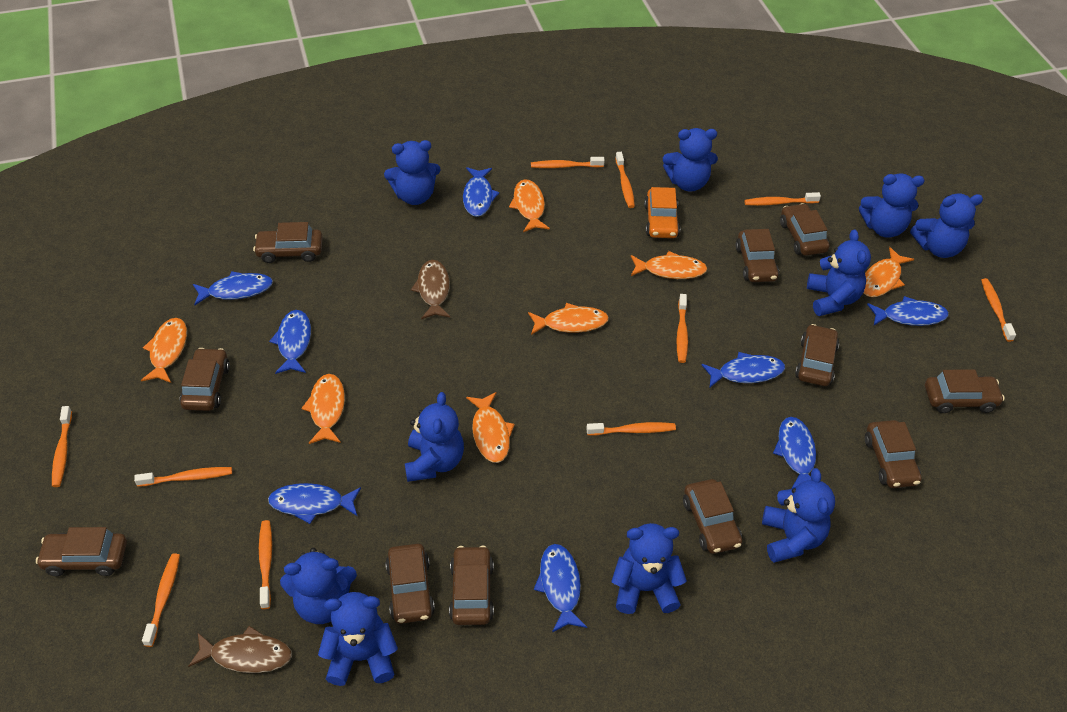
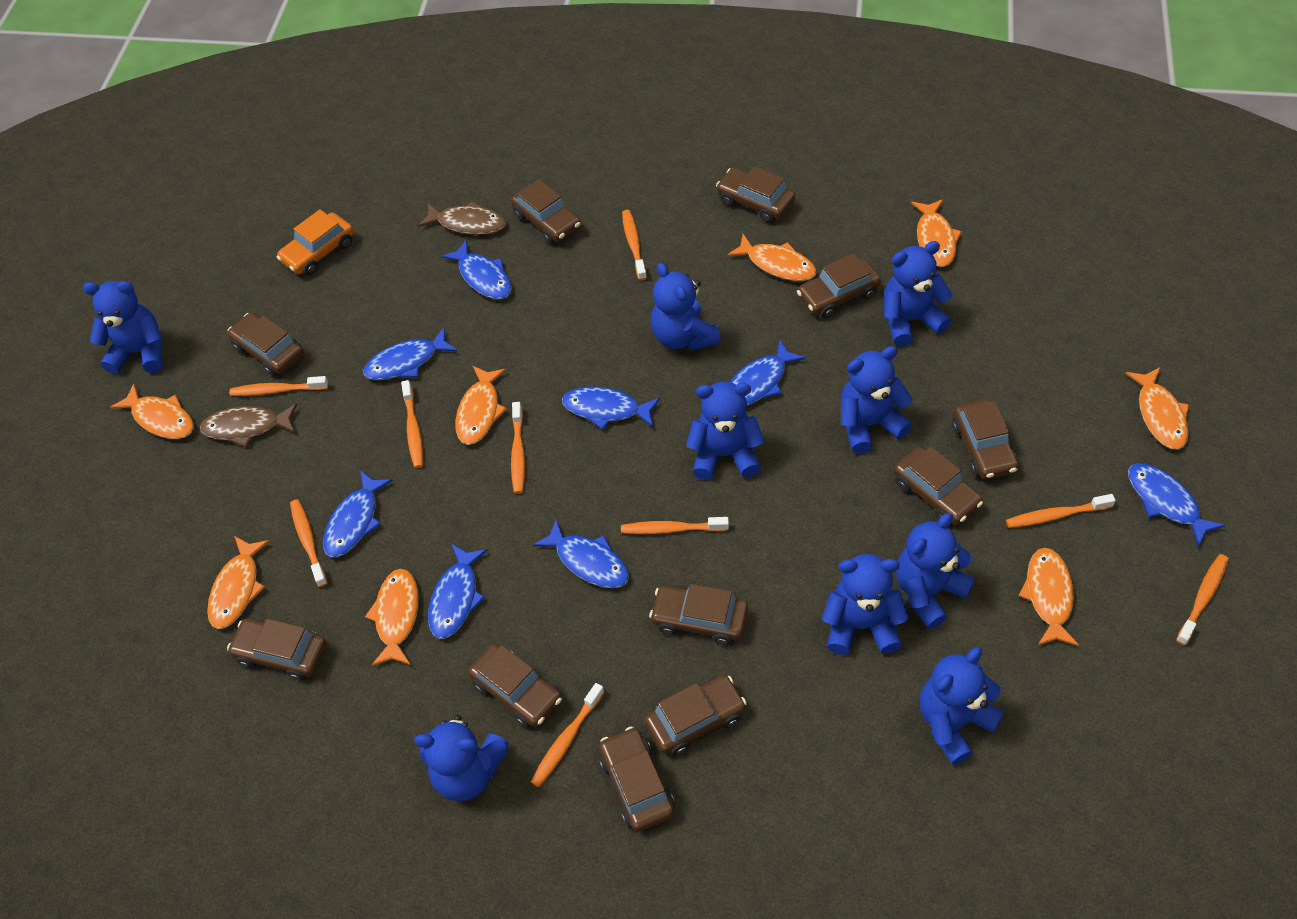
blue teddy bear: 10 -> 9
orange fish: 7 -> 8
orange toothbrush: 10 -> 9

